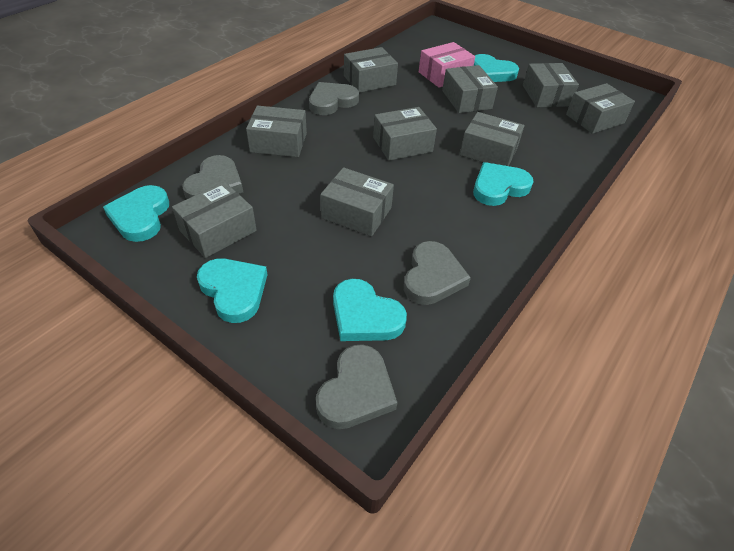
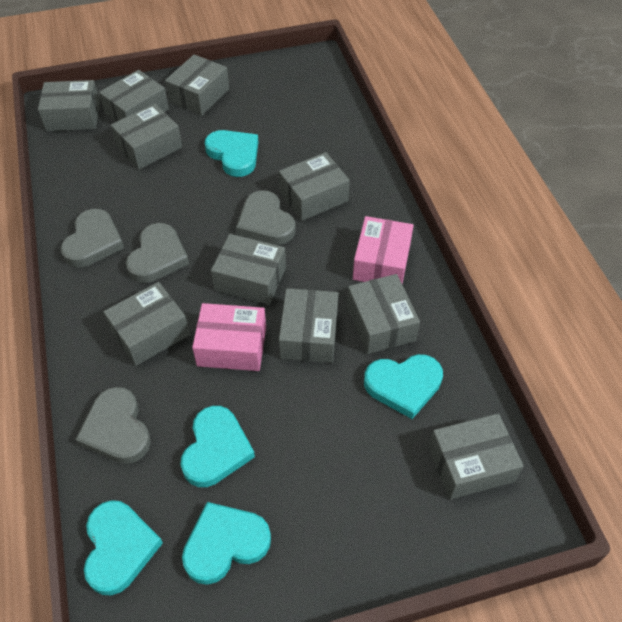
grey box: 9 -> 10
pink box: 1 -> 2

